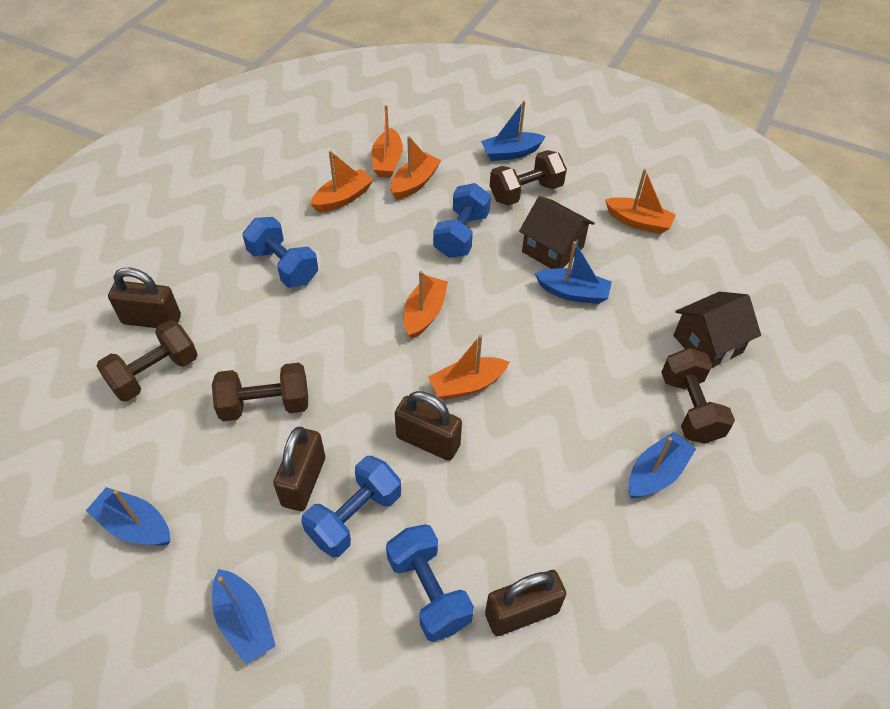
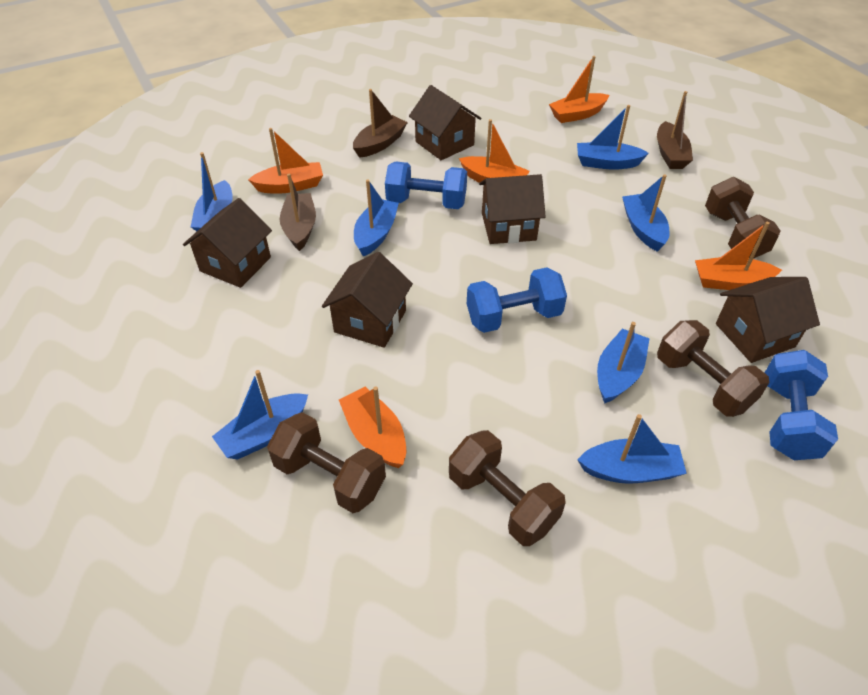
blue boat: 5 -> 7
blue dumbbell: 4 -> 3
brown boat: 0 -> 3
brown house: 2 -> 5
brown padlock: 4 -> 0
orange boat: 6 -> 5

